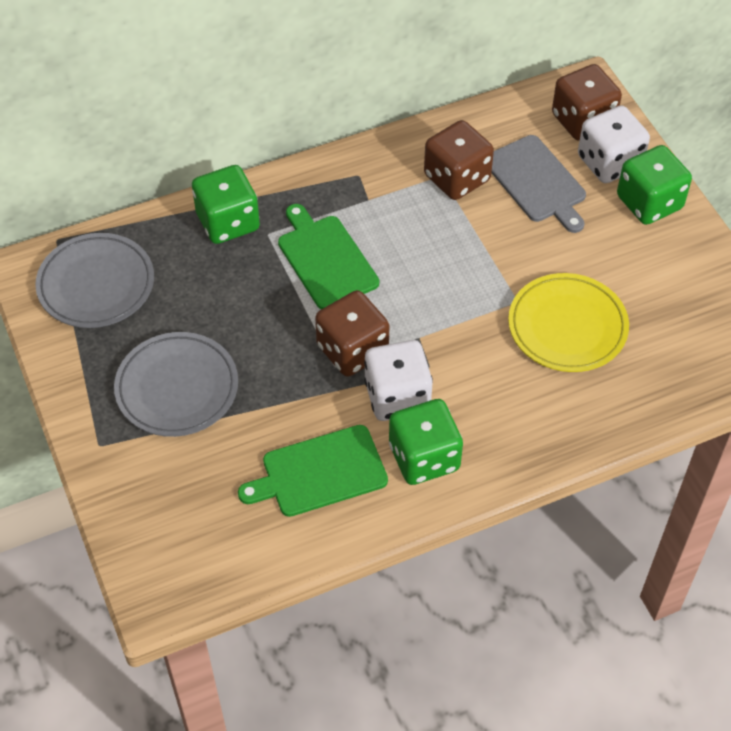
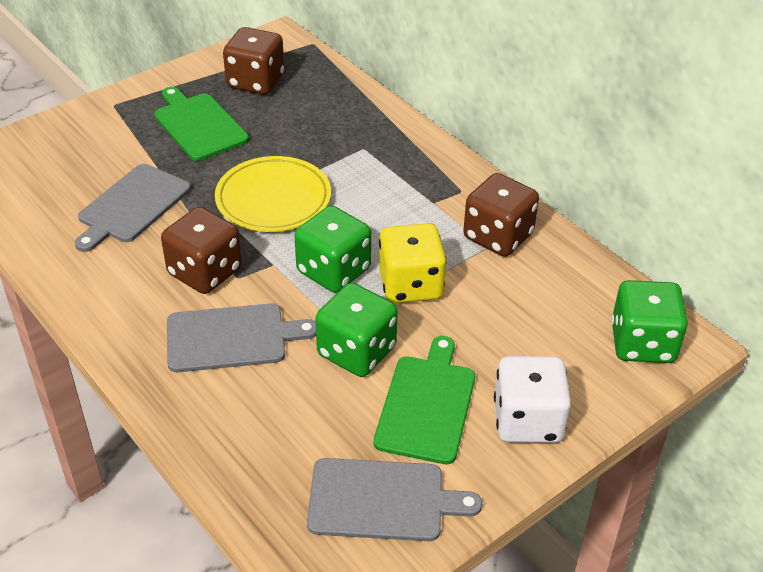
grey cutting board: 1 -> 3
grey plate: 2 -> 0
white dice: 2 -> 1
yellow dice: 0 -> 1

